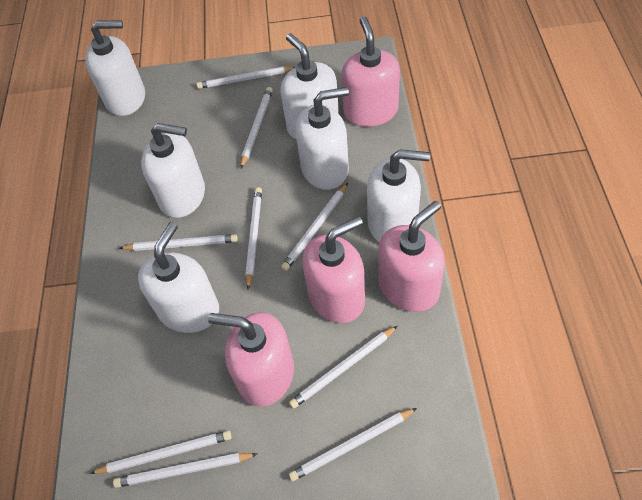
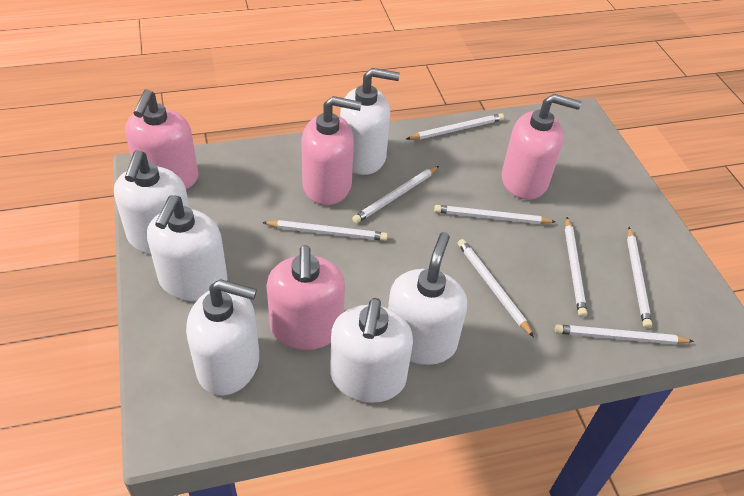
white pencil: 9 -> 8

